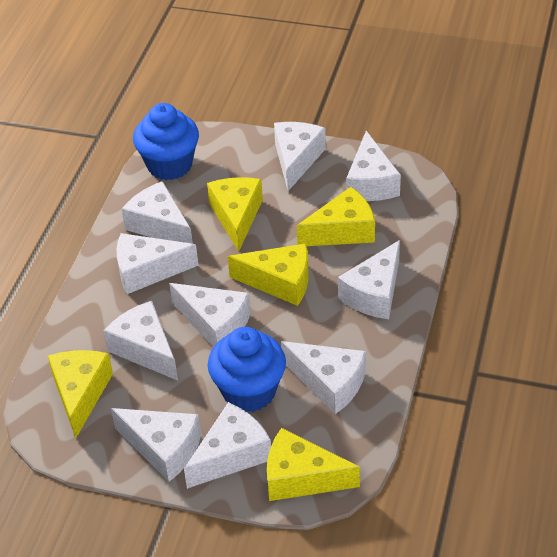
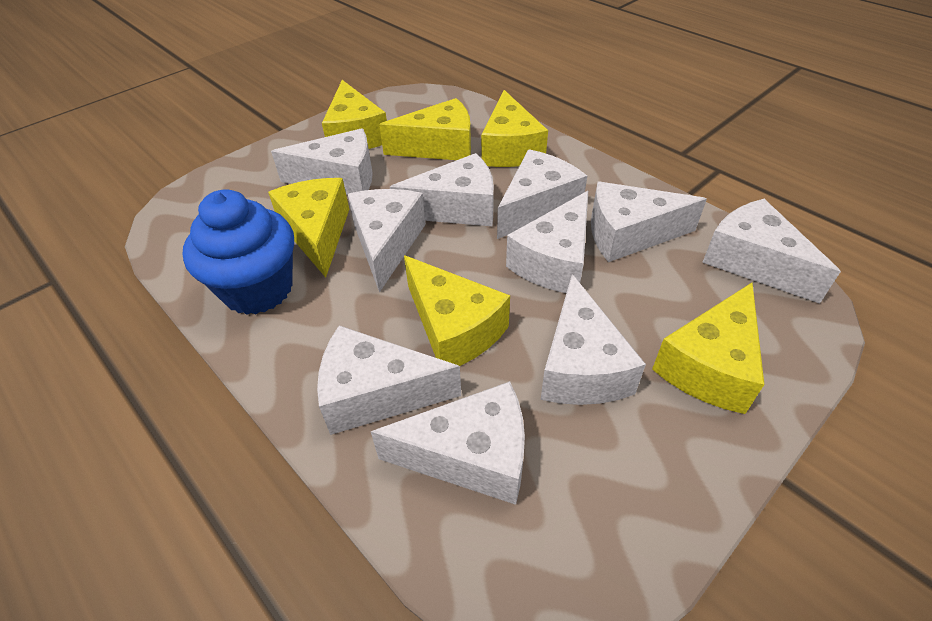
blue cupcake: 2 -> 1
yellow cheese: 5 -> 6

